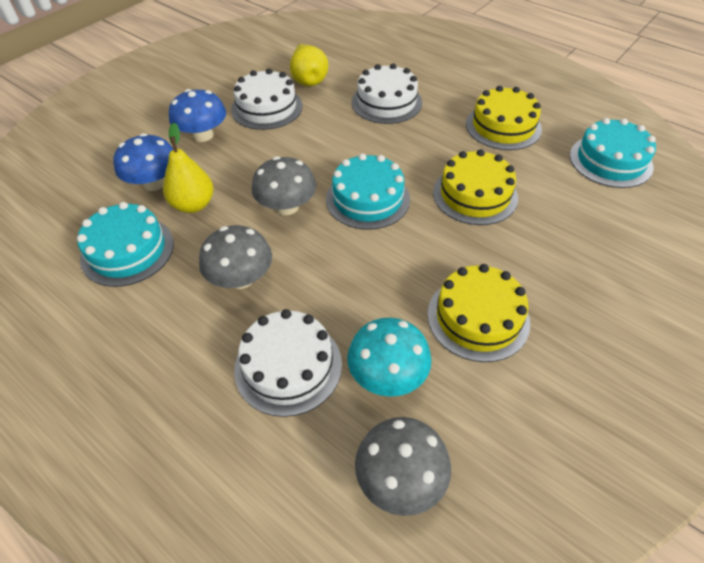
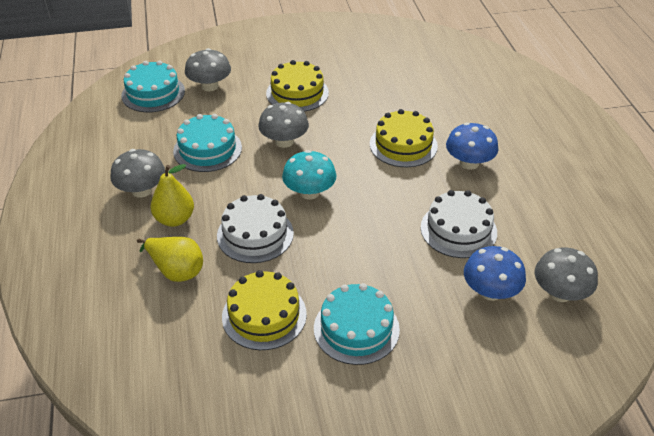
grey mushroom: 3 -> 4
white cake: 3 -> 2

